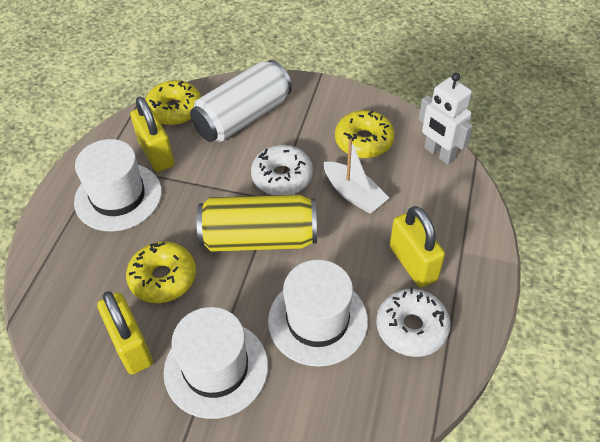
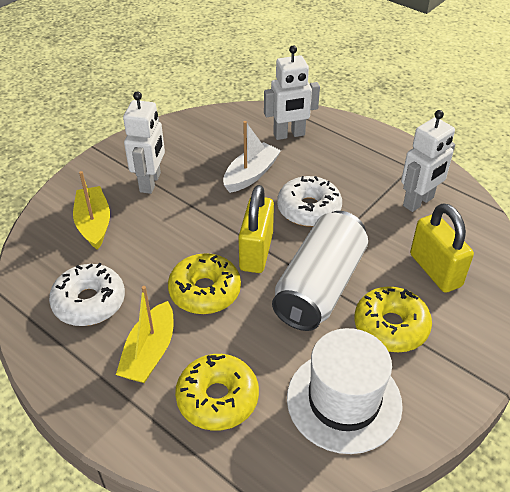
white hat: 3 -> 1
white robot: 1 -> 3
yellow boat: 0 -> 2
yellow can: 1 -> 0
yellow padlock: 3 -> 2

